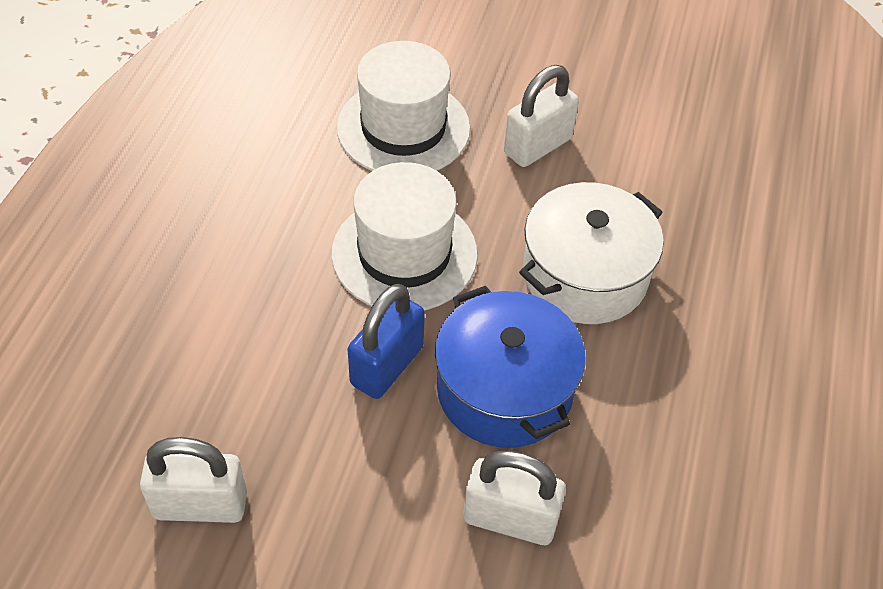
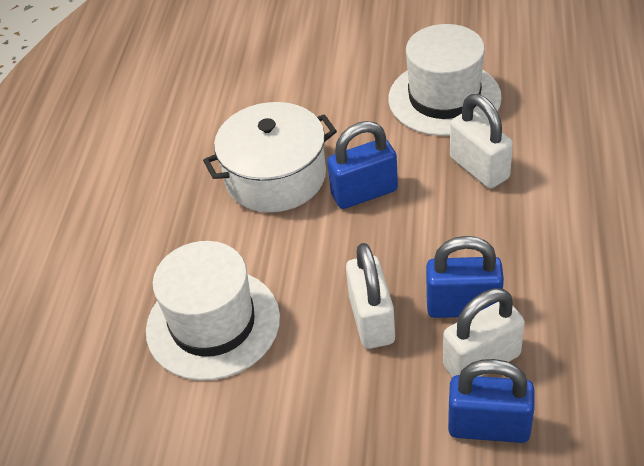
blue padlock: 1 -> 3
blue pot: 1 -> 0

